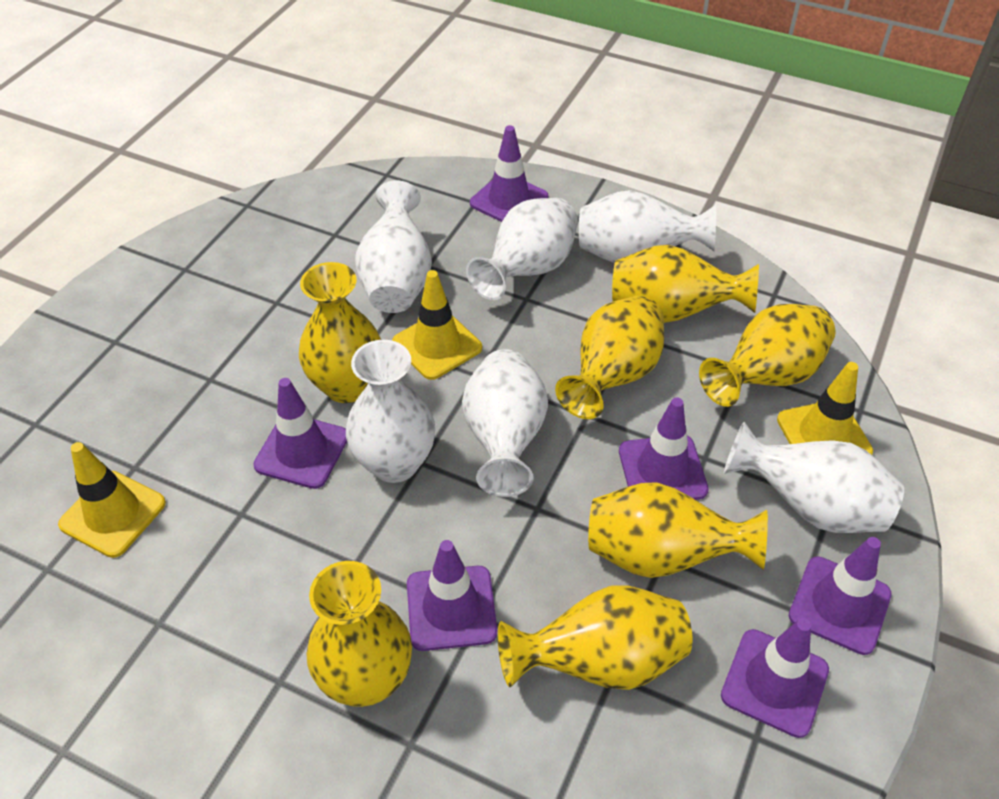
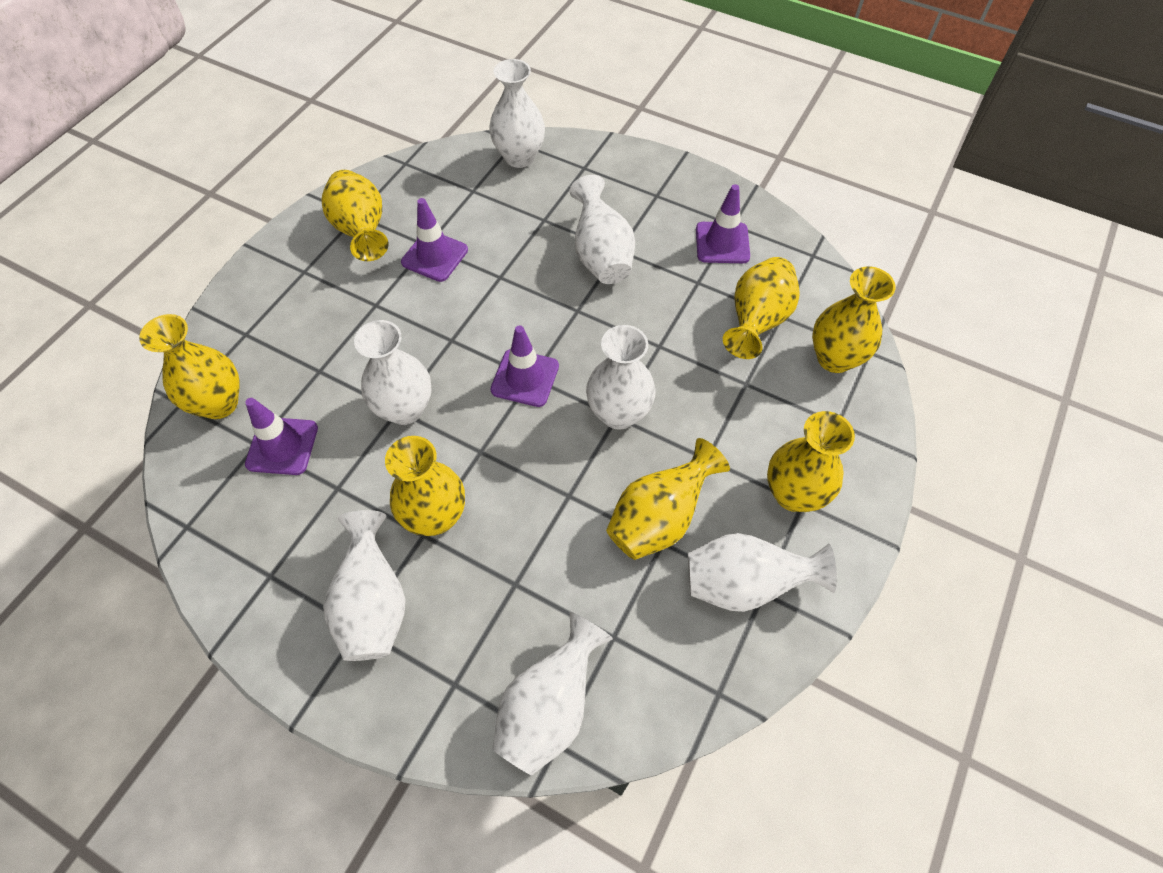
purple traffic cone: 6 -> 4
white vase: 6 -> 7
yellow traffic cone: 3 -> 0

